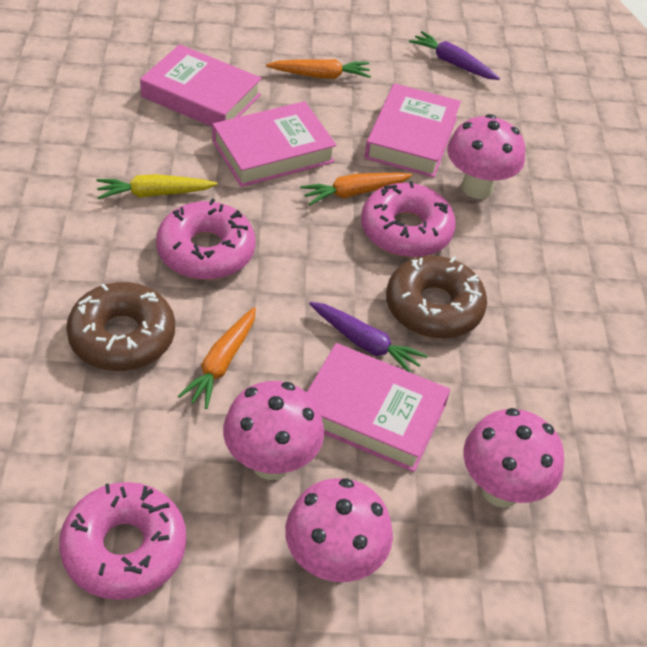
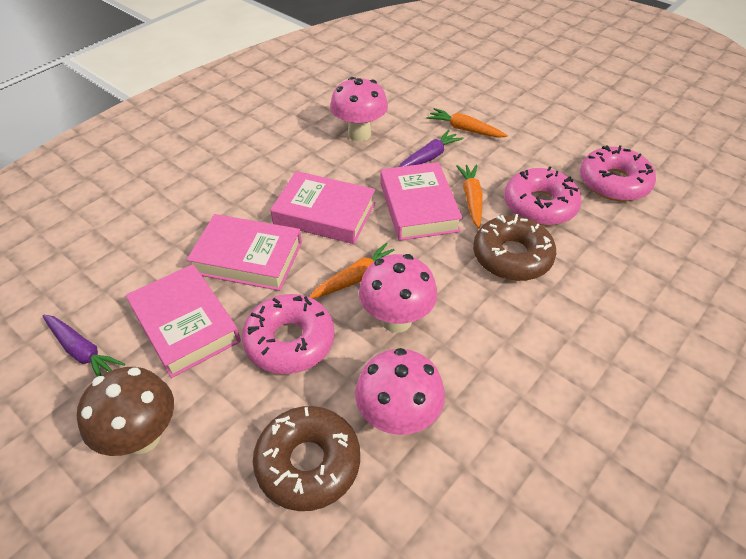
brown mushroom: 0 -> 1
pink mushroom: 4 -> 3
yellow carrot: 1 -> 0

